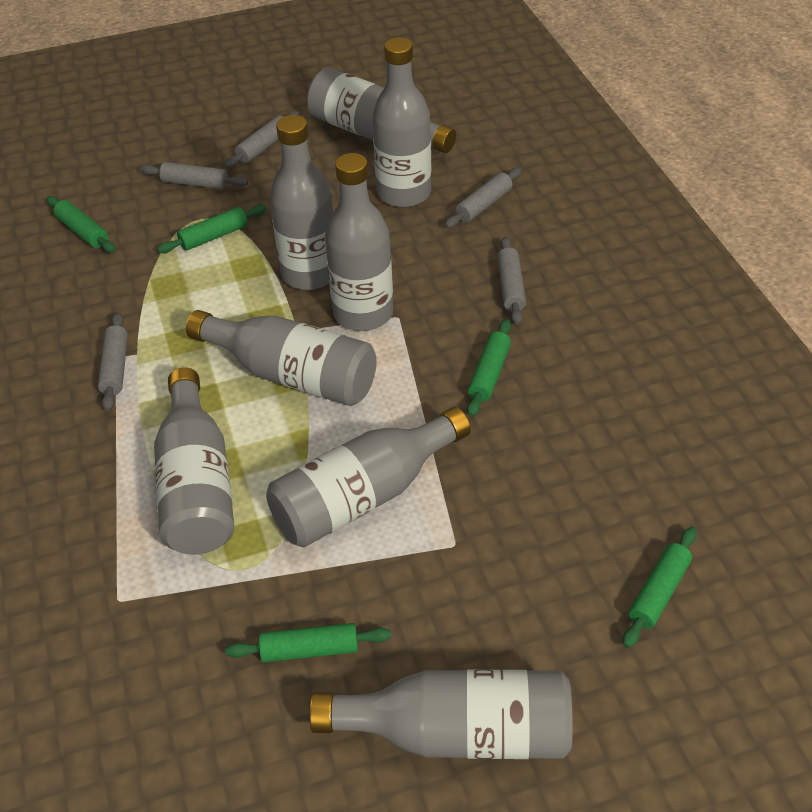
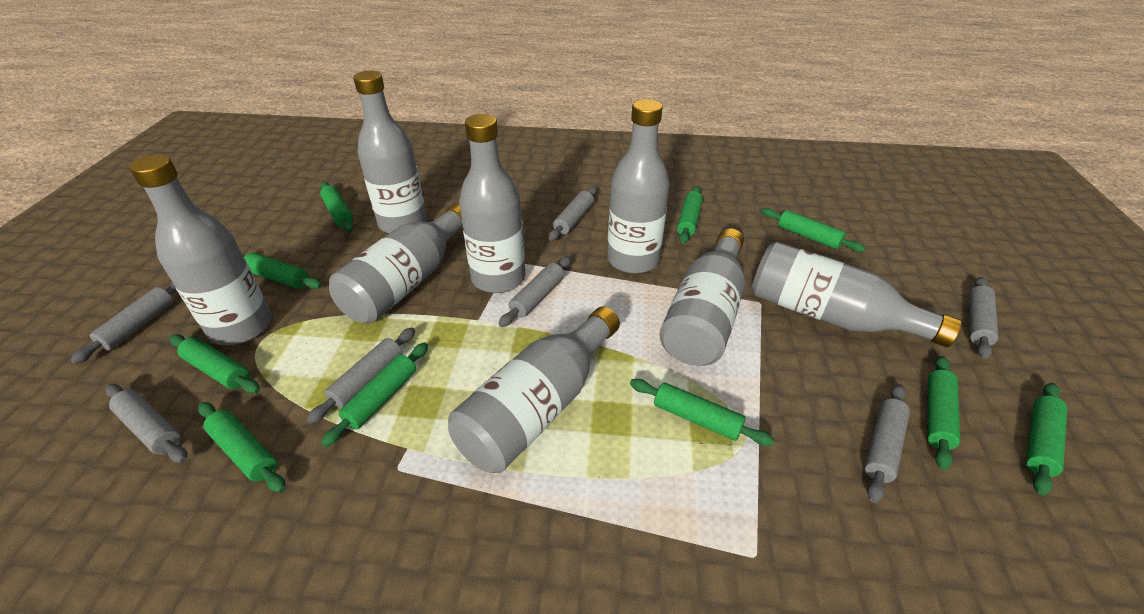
green rolling pin: 5 -> 10
grey rolling pin: 5 -> 7

